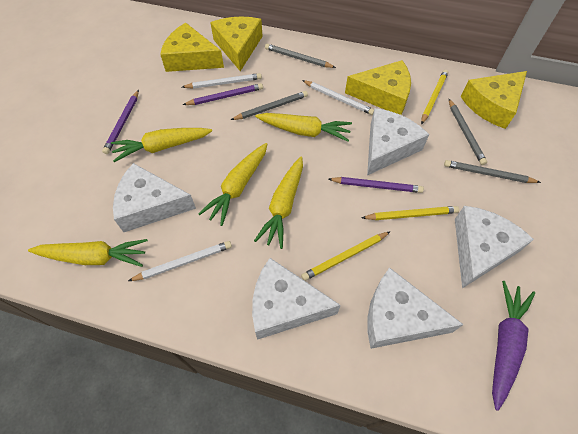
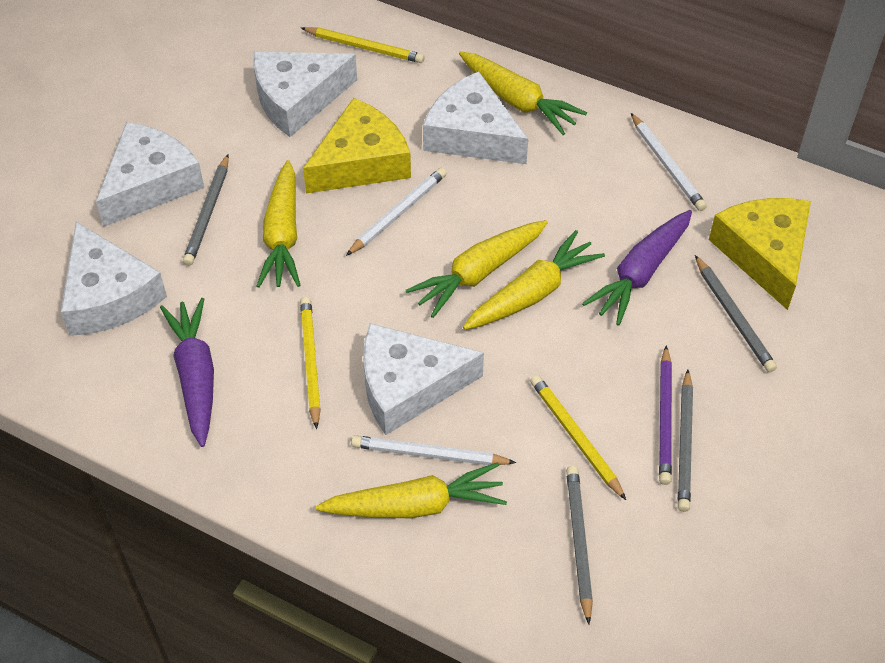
purple carrot: 1 -> 2
purple pencil: 3 -> 1
yellow cheese: 4 -> 2

